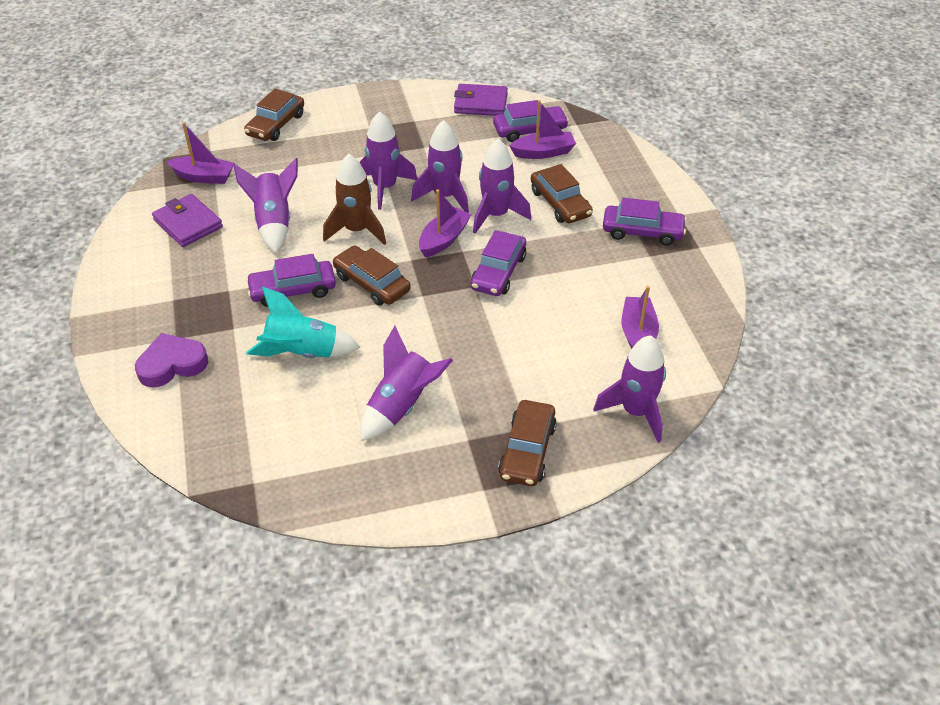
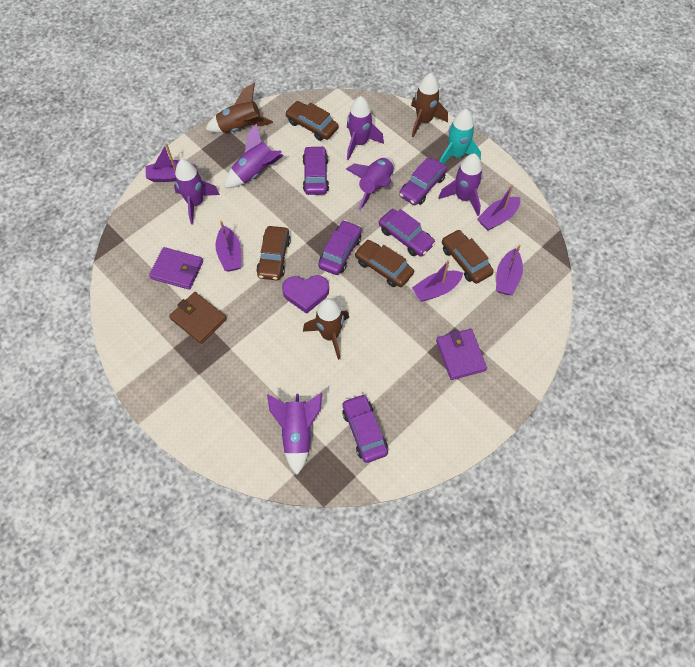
brown rocket: 1 -> 3
brown wallet: 0 -> 1
purple boat: 4 -> 5
purple car: 4 -> 5

